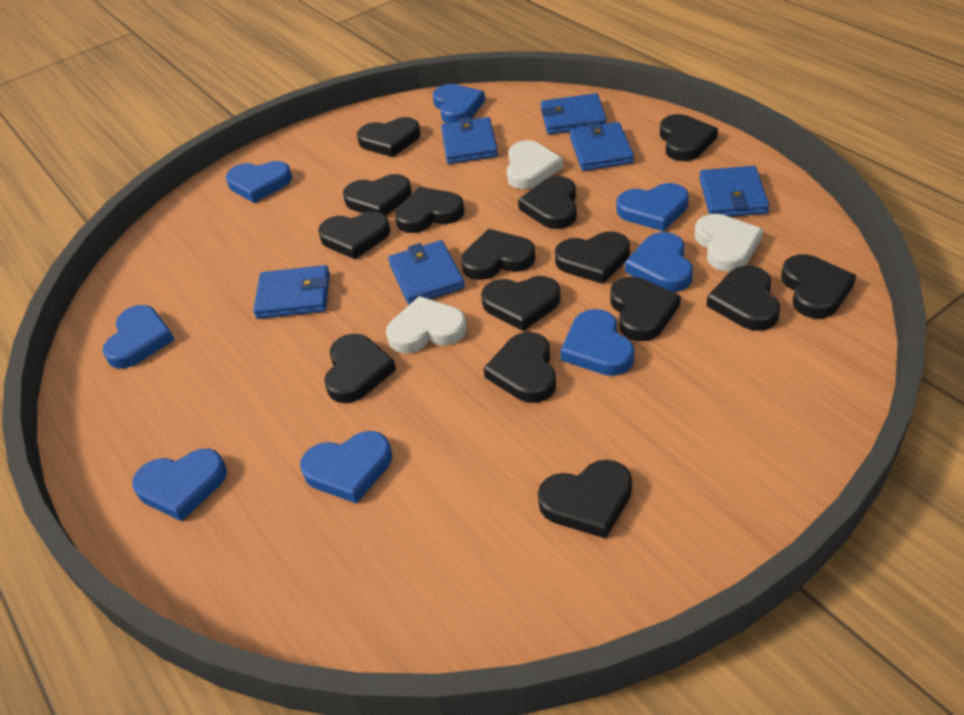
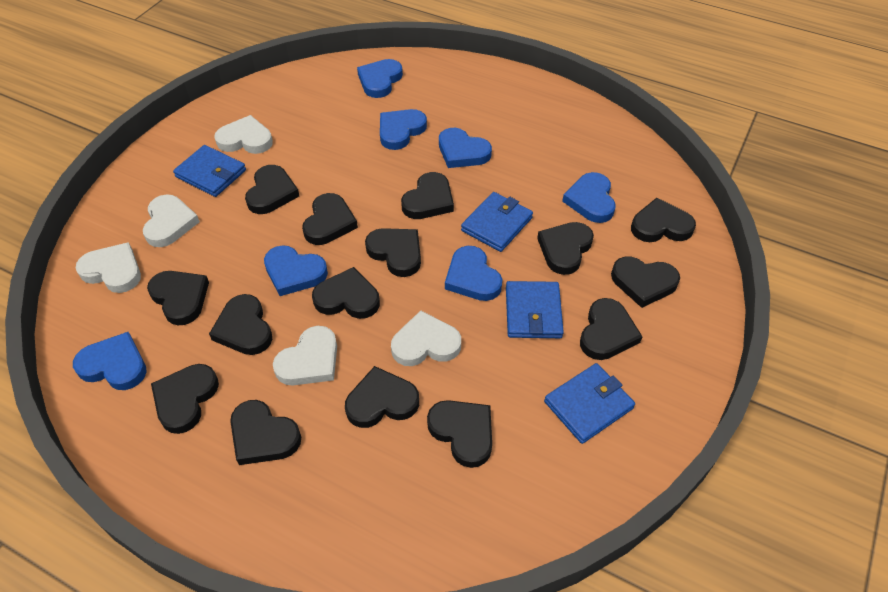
blue heart: 8 -> 7
blue wallet: 6 -> 4
white heart: 3 -> 5

